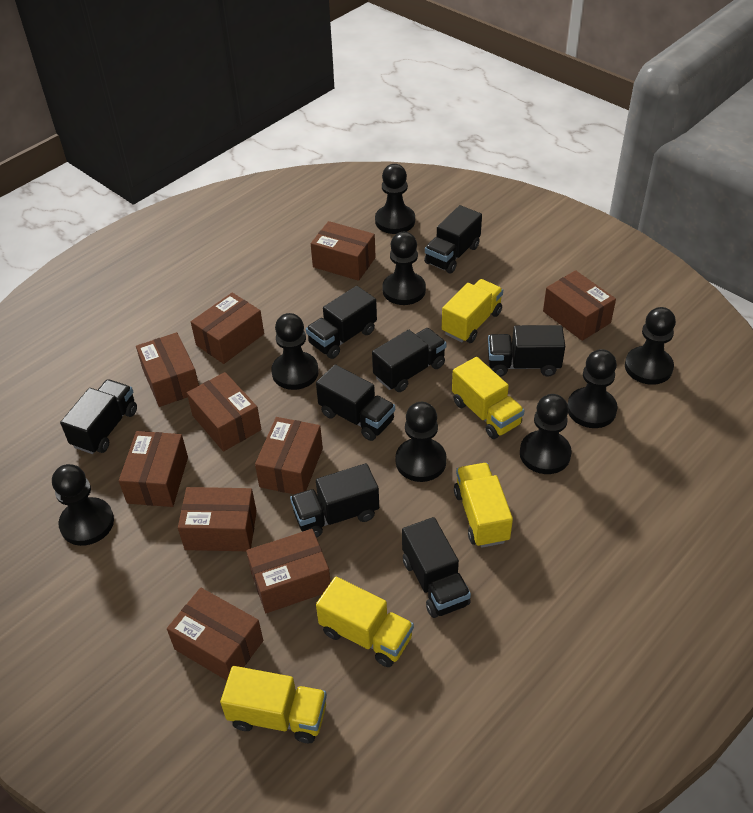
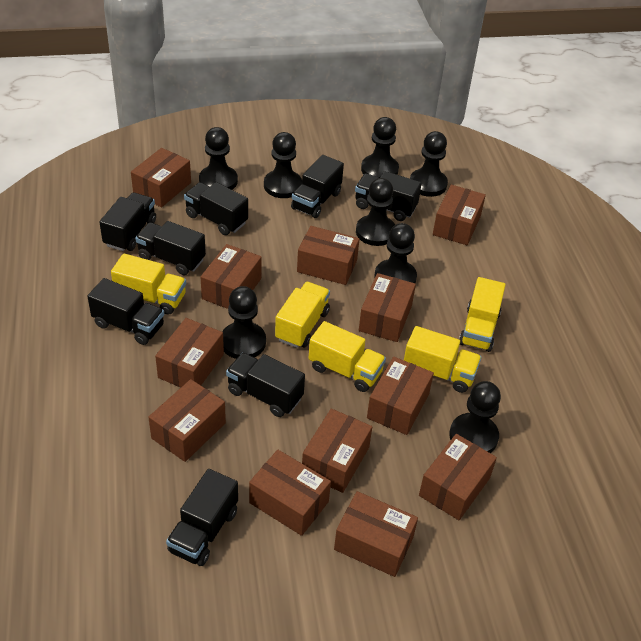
brown box: 10 -> 12

